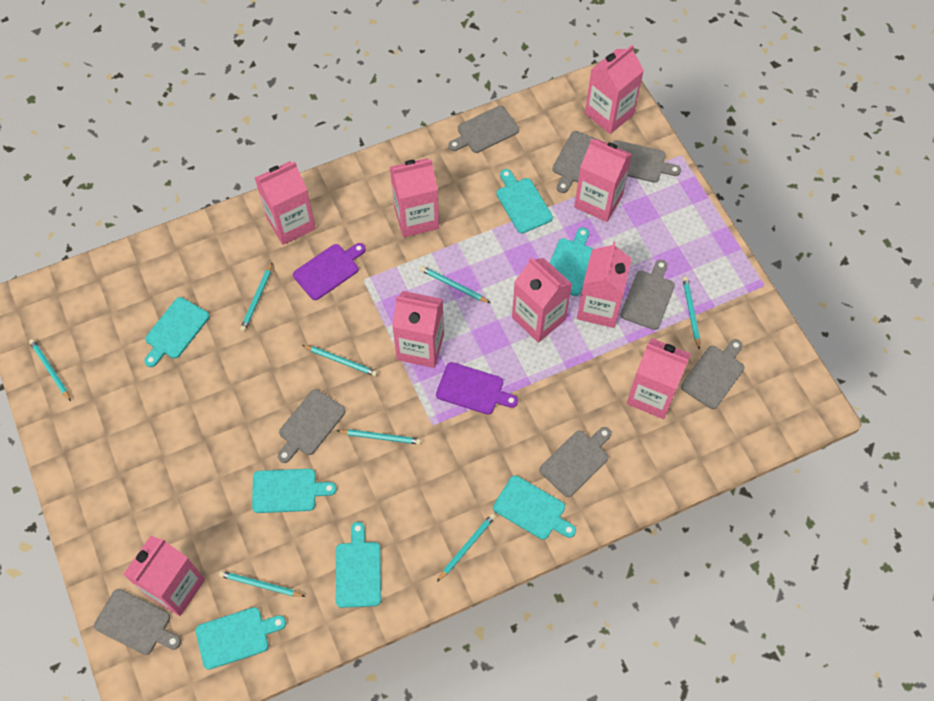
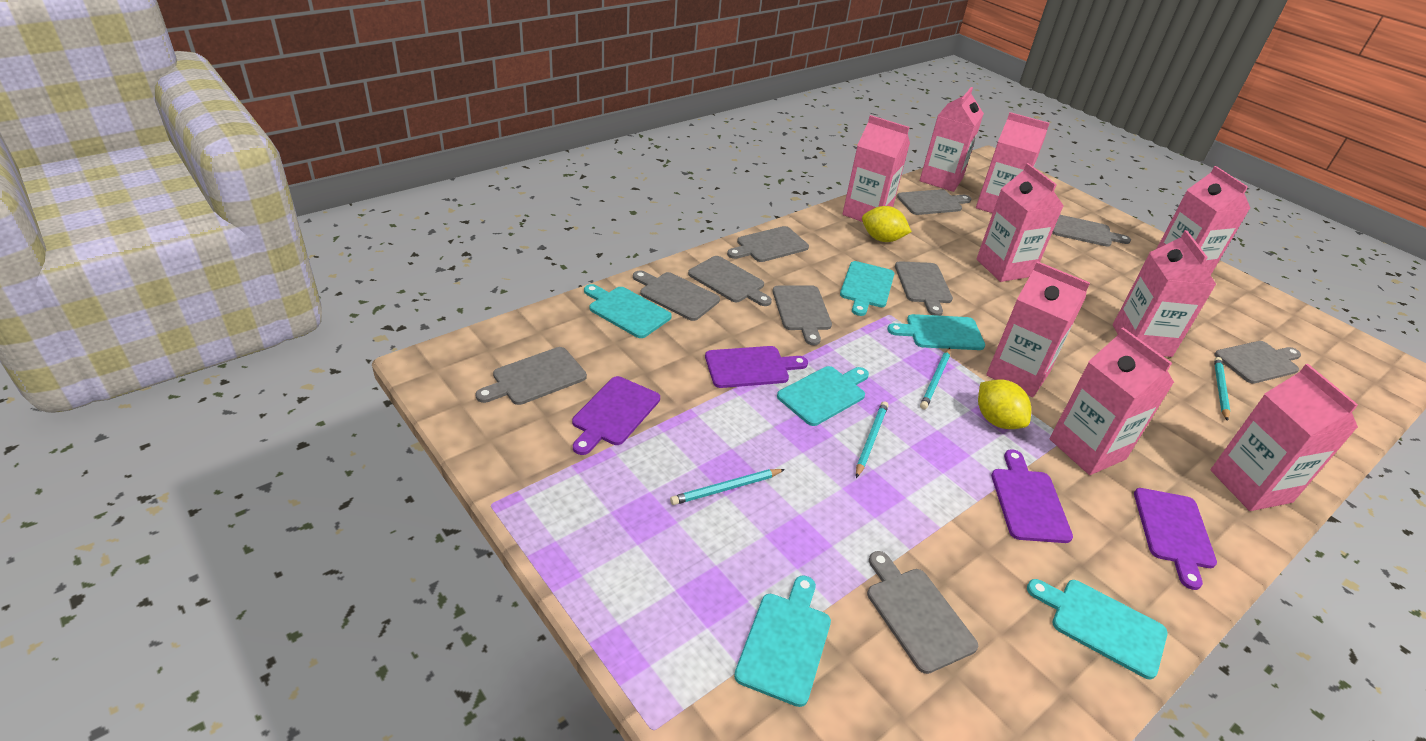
grey cutting board: 8 -> 10
purple cutting board: 2 -> 4
turquoise cutting board: 7 -> 6
turquoise pencil: 8 -> 4
yellow lemon: 0 -> 2

